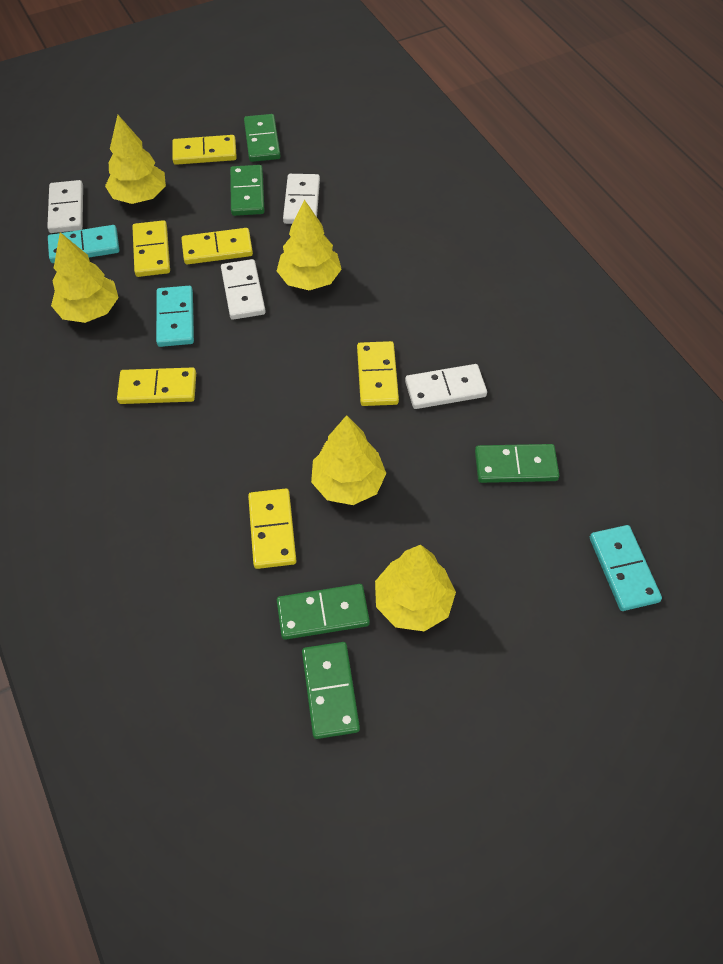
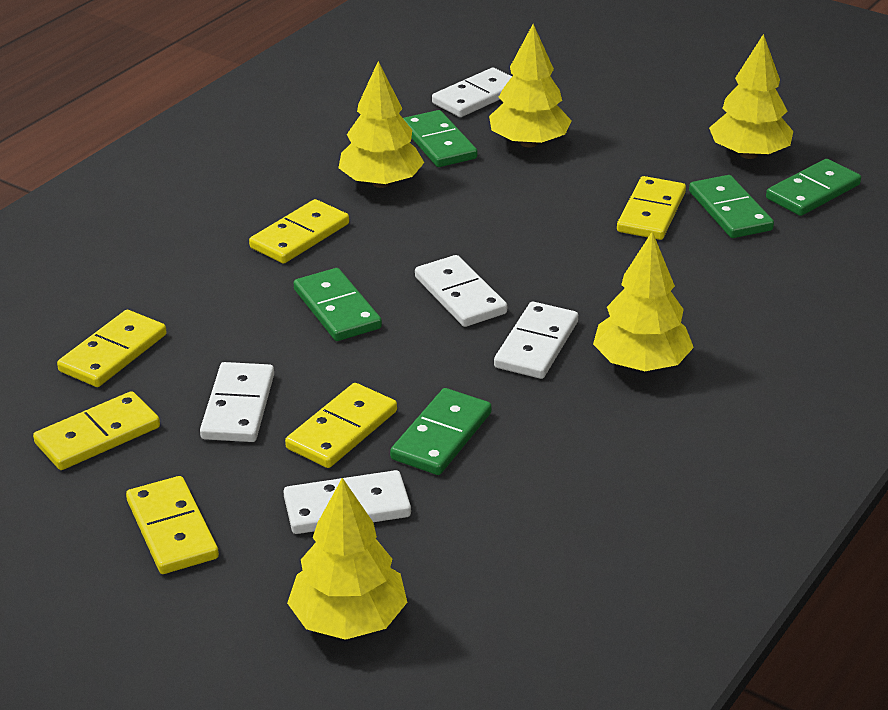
turquoise domino: 3 -> 0
white domino: 4 -> 5

